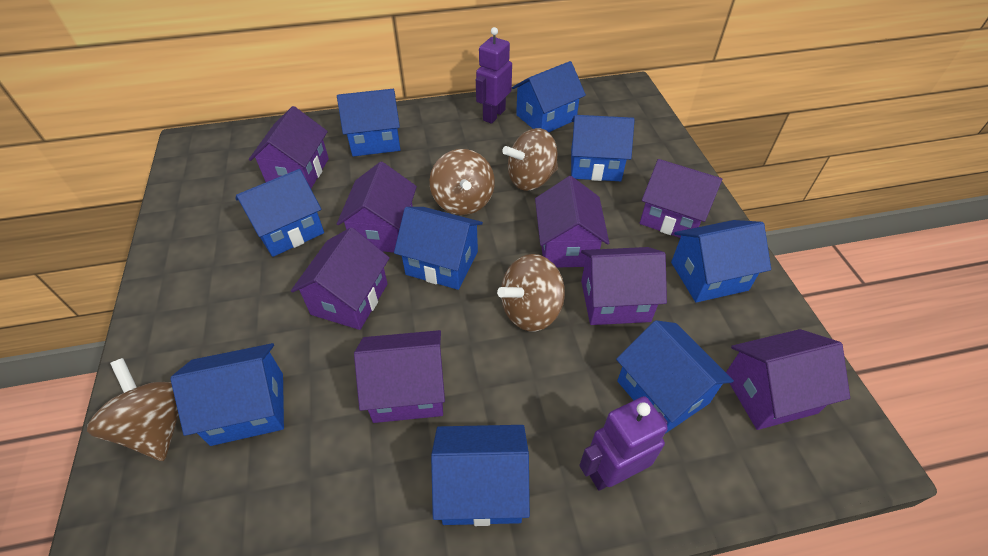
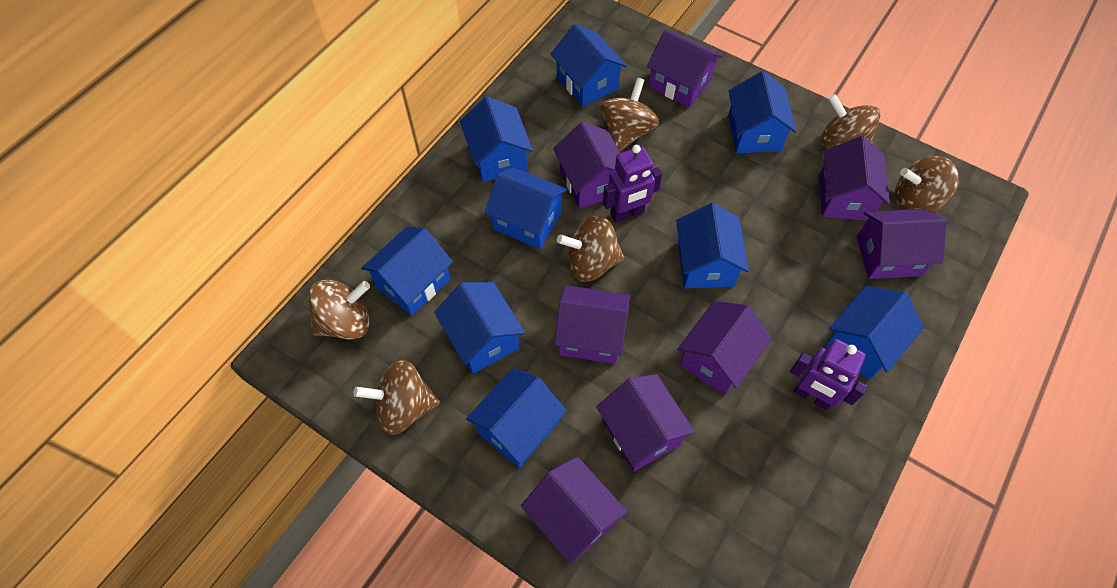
brown spinning top: 4 -> 6

